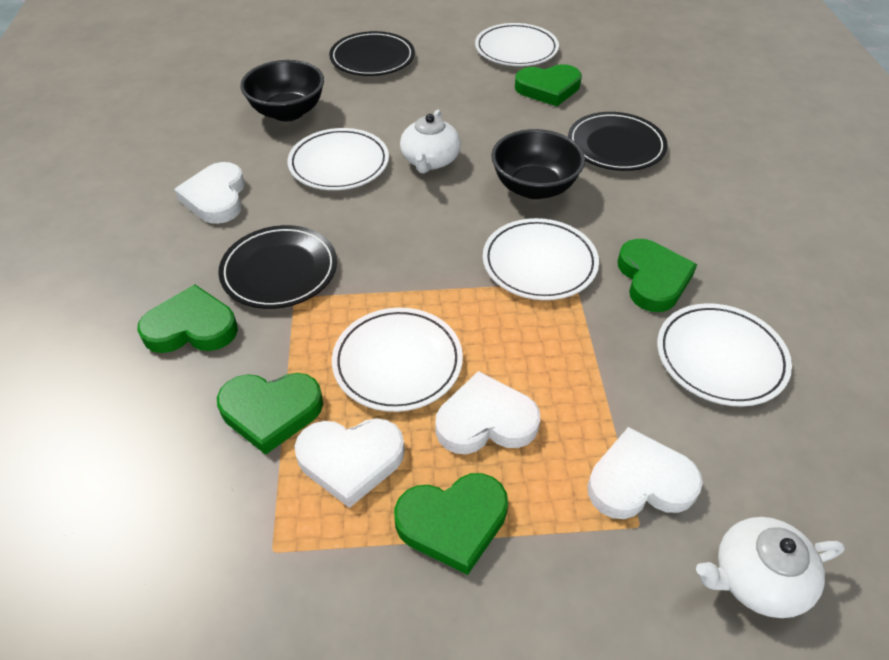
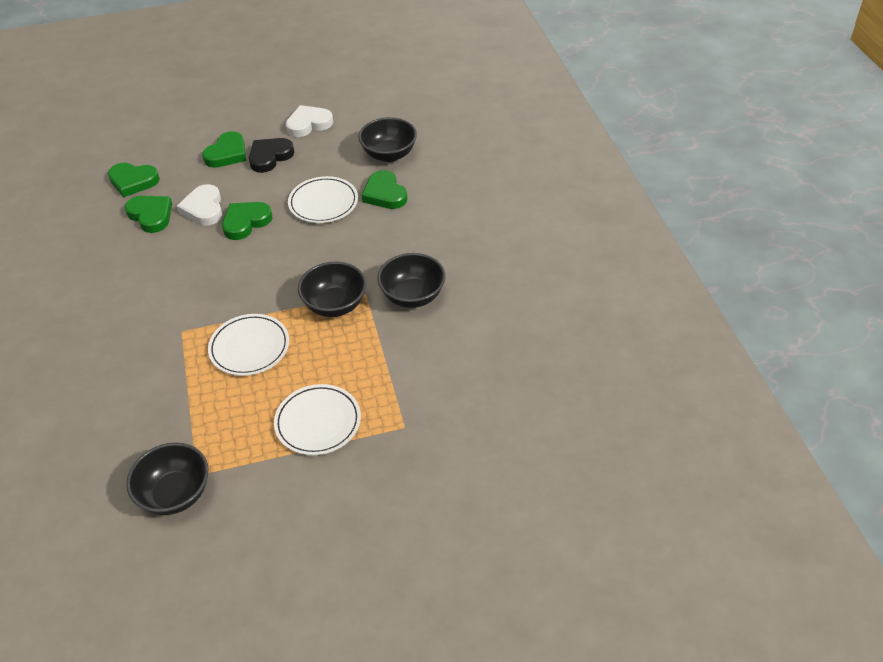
black bowl: 2 -> 4
black heart: 0 -> 1
black plate: 3 -> 0
white heart: 4 -> 2
white plate: 5 -> 3
white teapot: 2 -> 0

